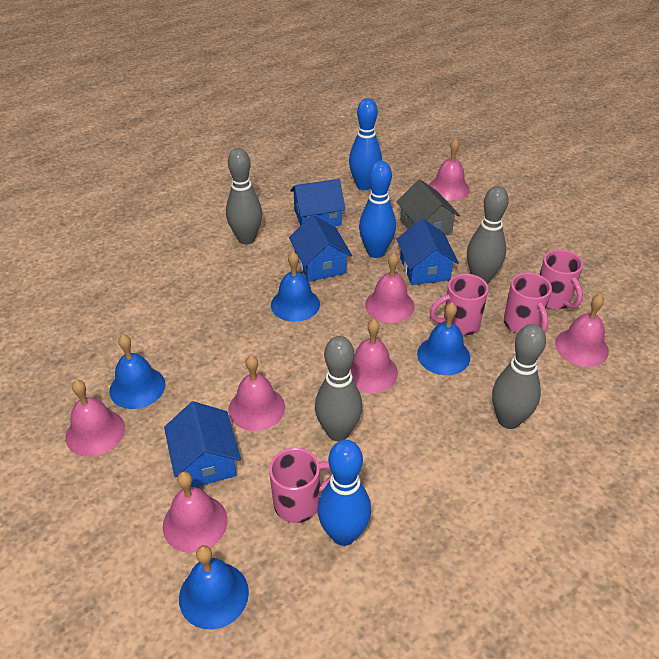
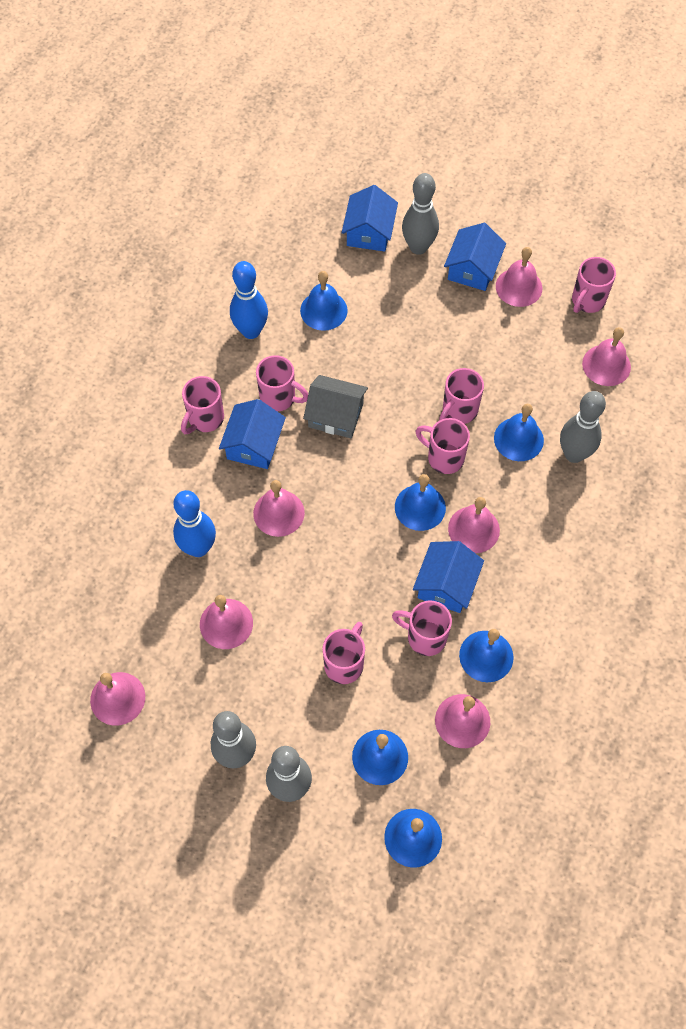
blue bell: 4 -> 6
blue bowling pin: 3 -> 2
pink mug: 4 -> 7

